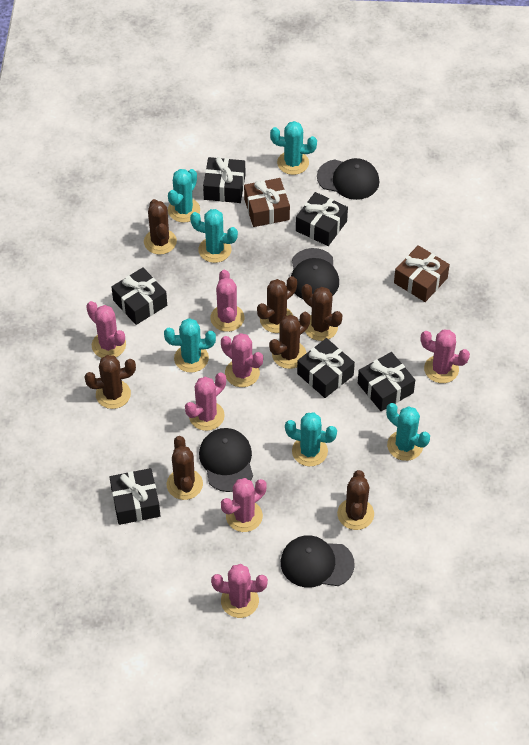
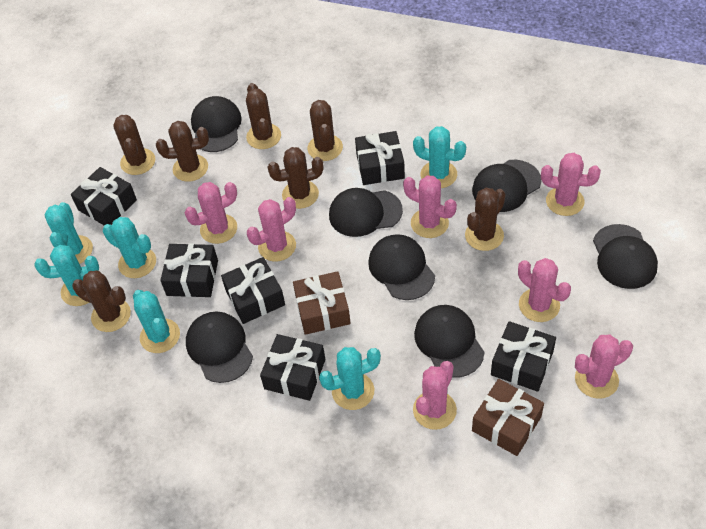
black cap: 4 -> 7

